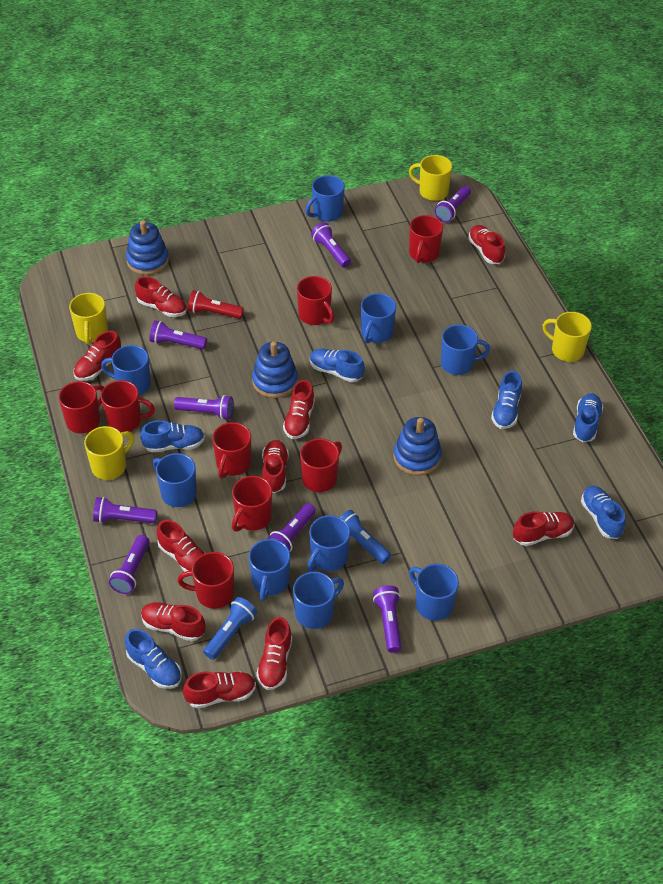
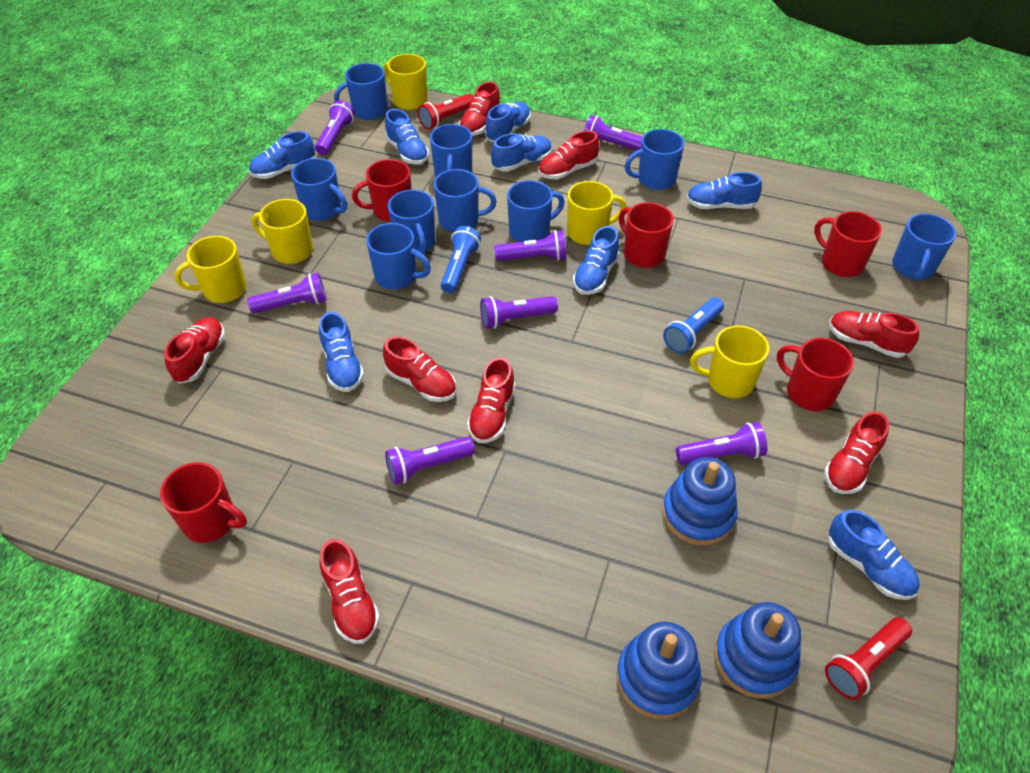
blue shoe: 6 -> 8
purple flashlight: 8 -> 7
red flashlight: 1 -> 2
red mug: 8 -> 5
red shoe: 10 -> 8
yellow mug: 4 -> 5

